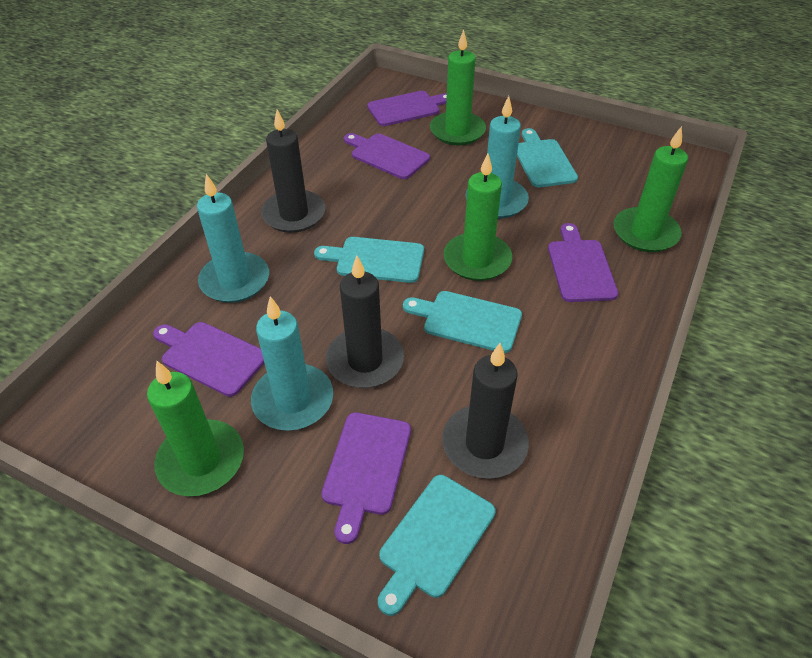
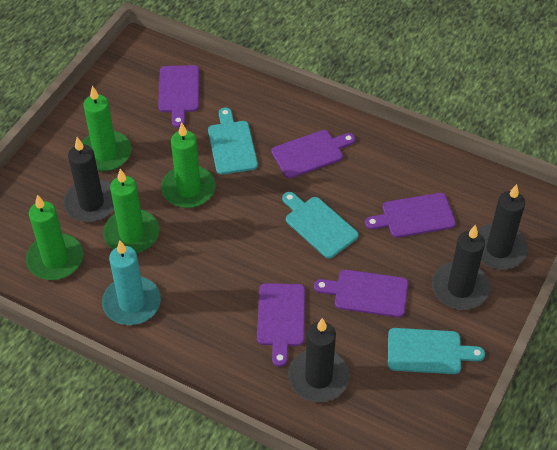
black candle: 3 -> 4
turquoise candle: 3 -> 1
turquoise cutting board: 4 -> 3

